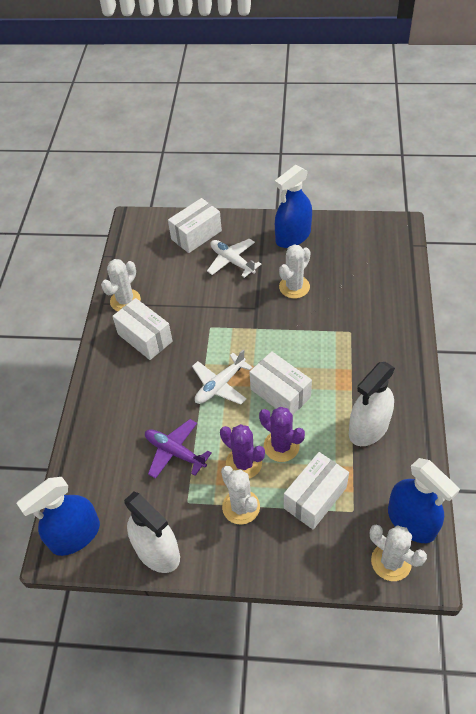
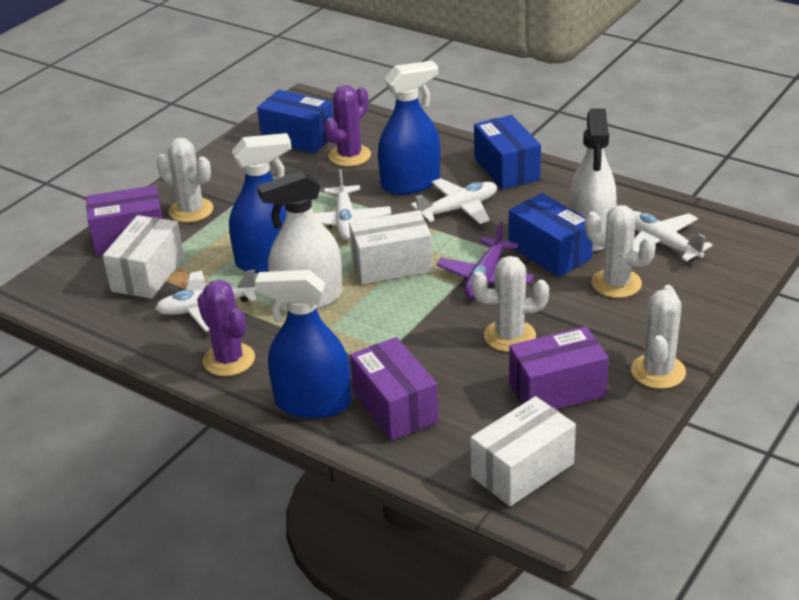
blue box: 0 -> 3
purple box: 0 -> 3
white box: 4 -> 3
white plane: 2 -> 4

